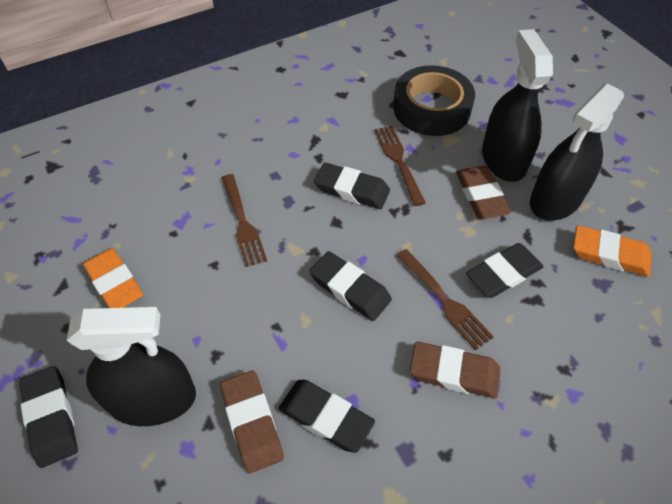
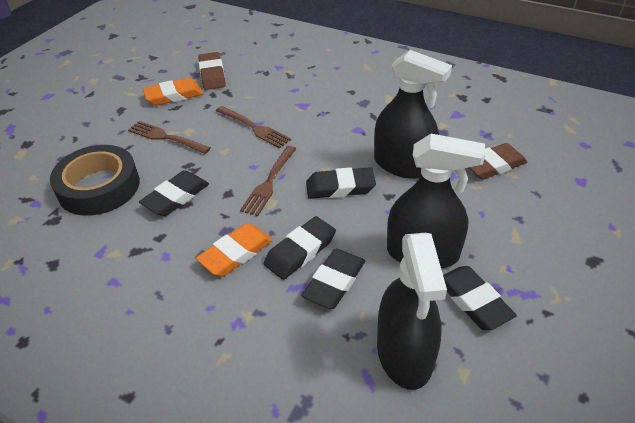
brown eraser: 3 -> 2

